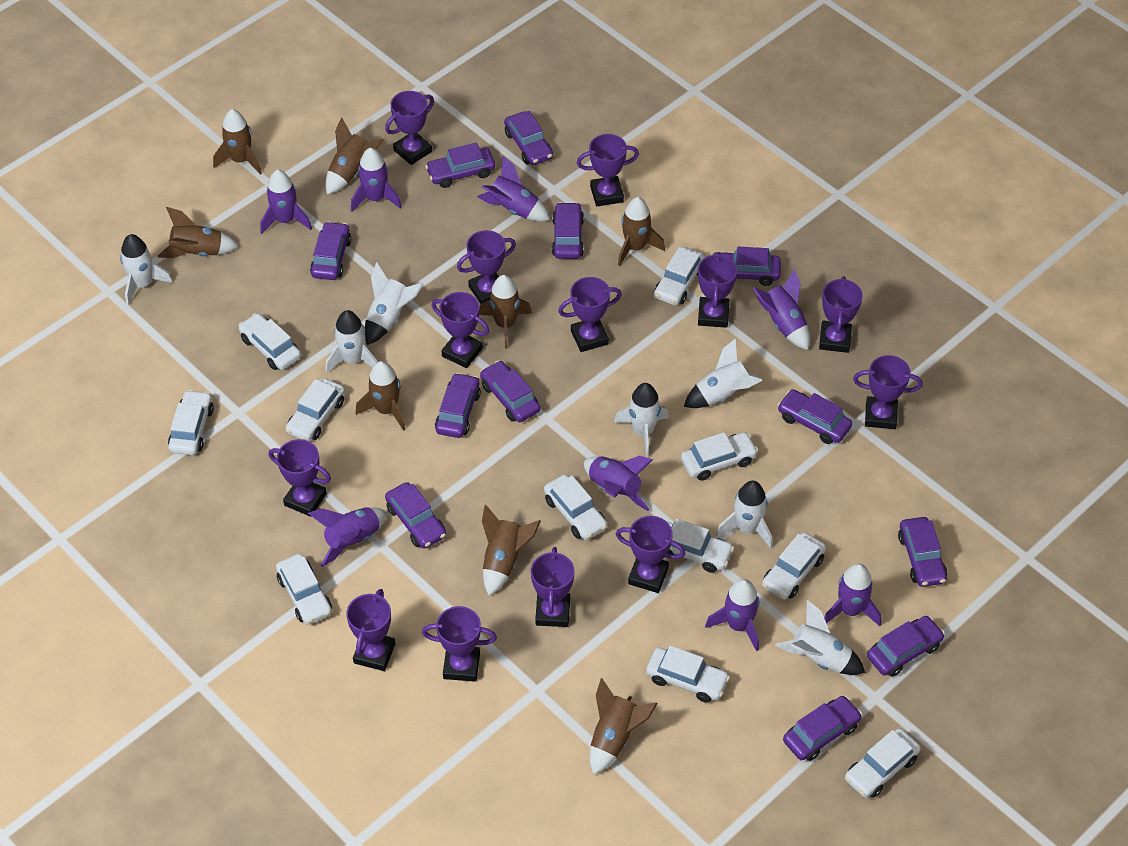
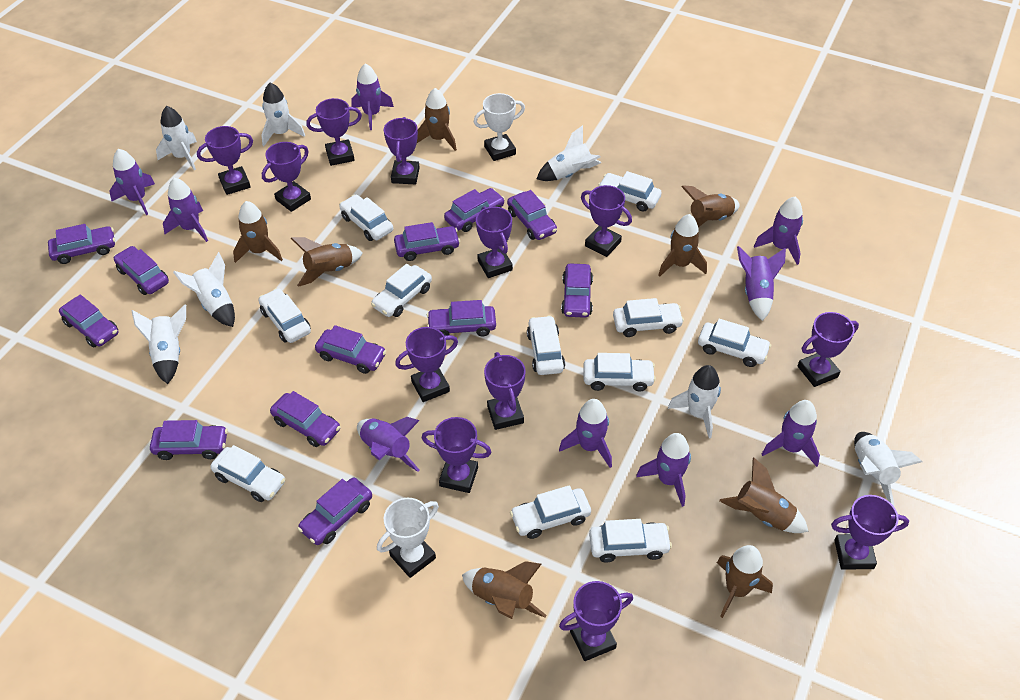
purple rocket: 8 -> 9
purple trophy: 13 -> 12
white trophy: 0 -> 2

